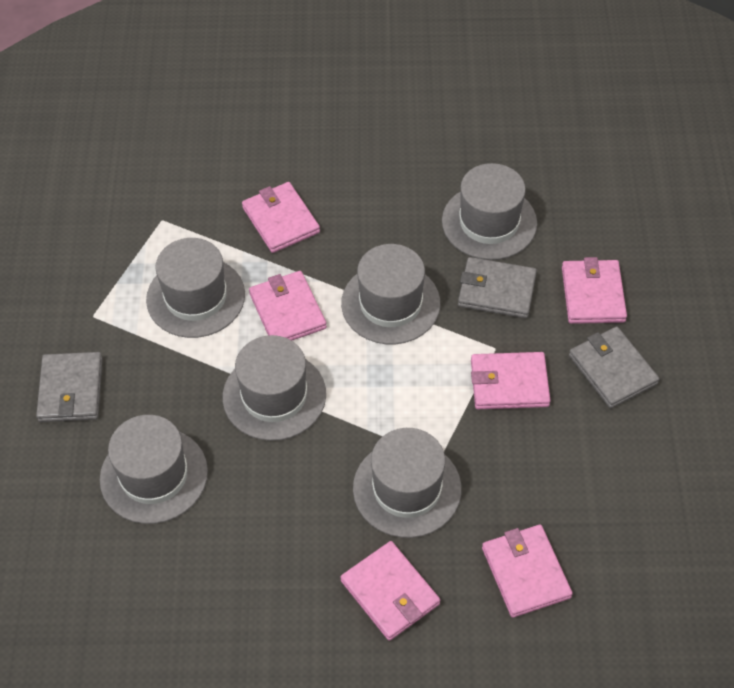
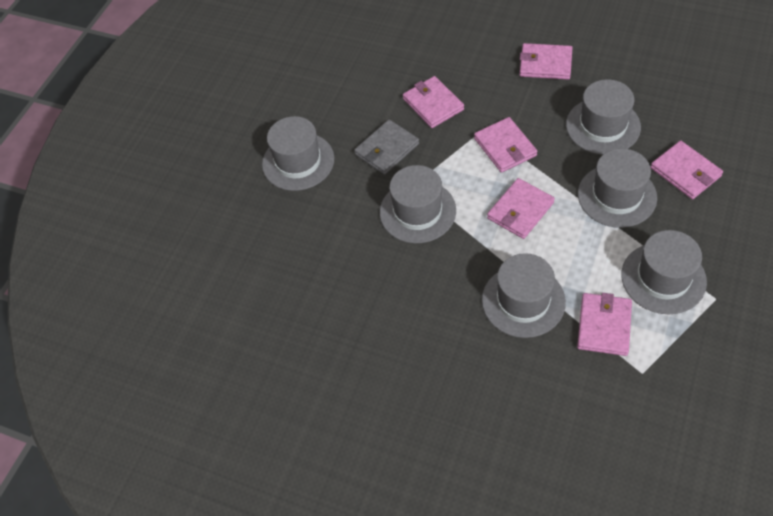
grey wallet: 3 -> 1

